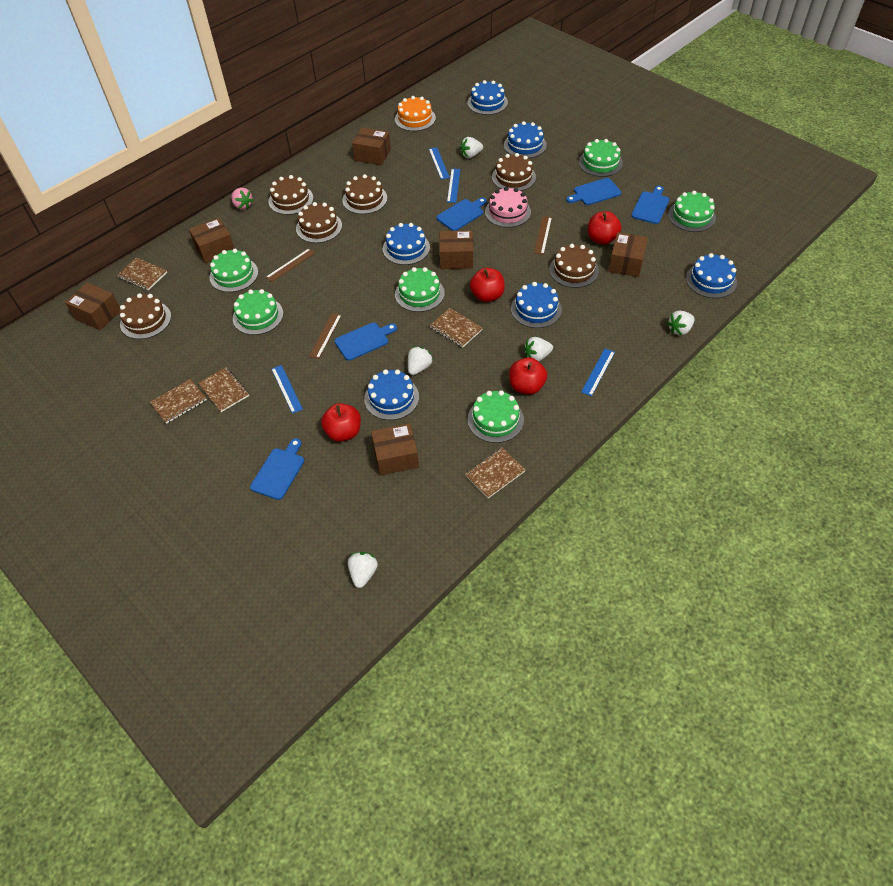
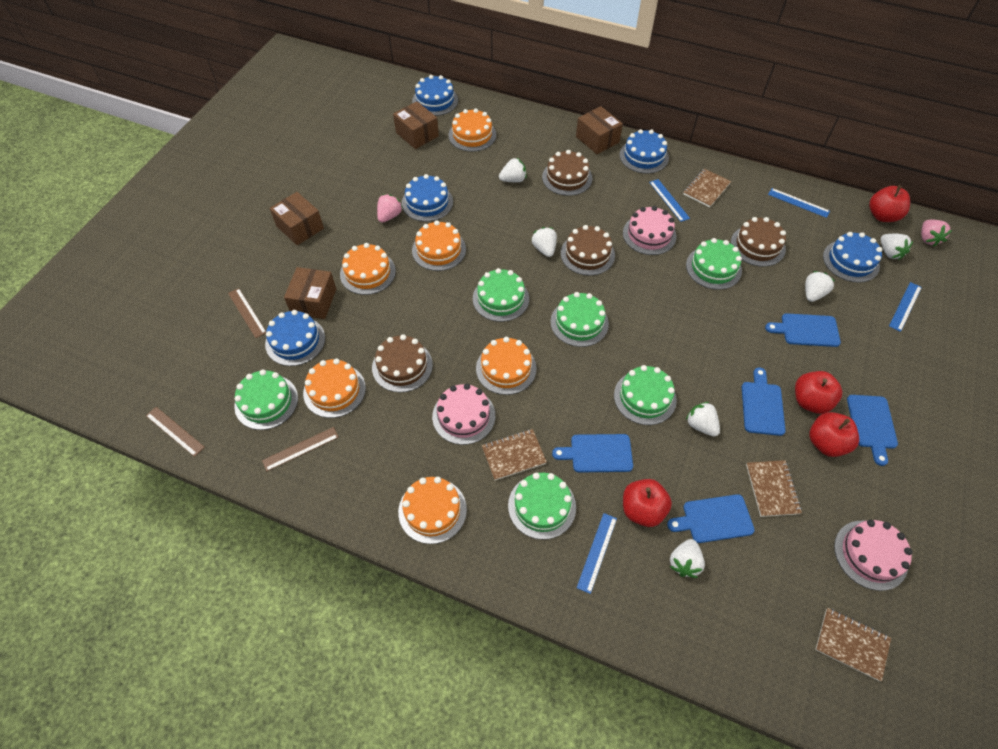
blue cake: 6 -> 5
brown box: 6 -> 4
brown cake: 6 -> 4
brown notebook: 5 -> 4
orange cake: 1 -> 6
pink cake: 1 -> 3
pink strawberry: 1 -> 2
white strawberry: 5 -> 6

